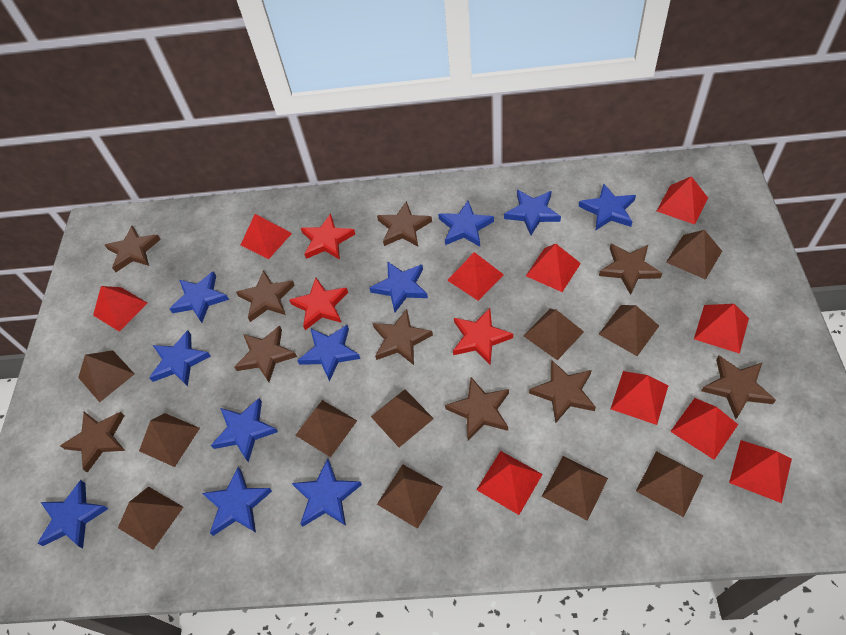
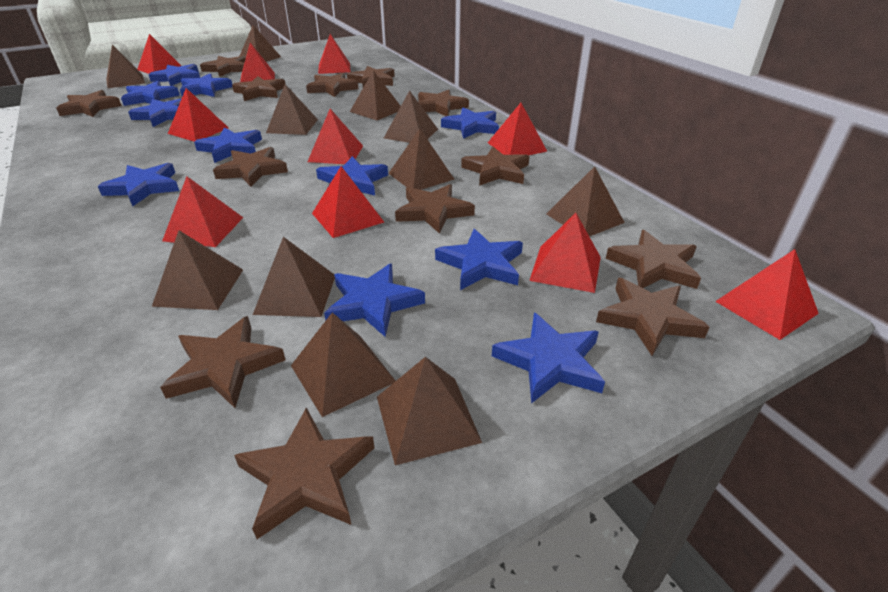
brown star: 10 -> 13
red star: 3 -> 0

